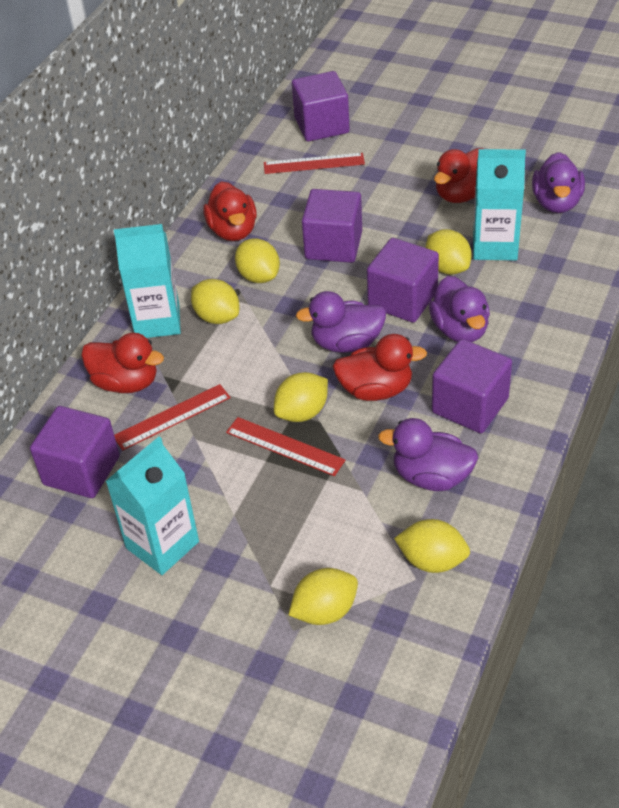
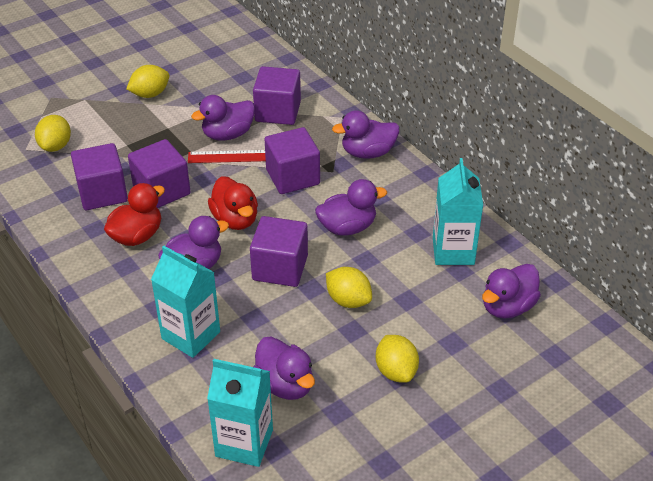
purple duck: 4 -> 6
red duck: 4 -> 2
red ruler: 3 -> 1
yellow lemon: 6 -> 4

